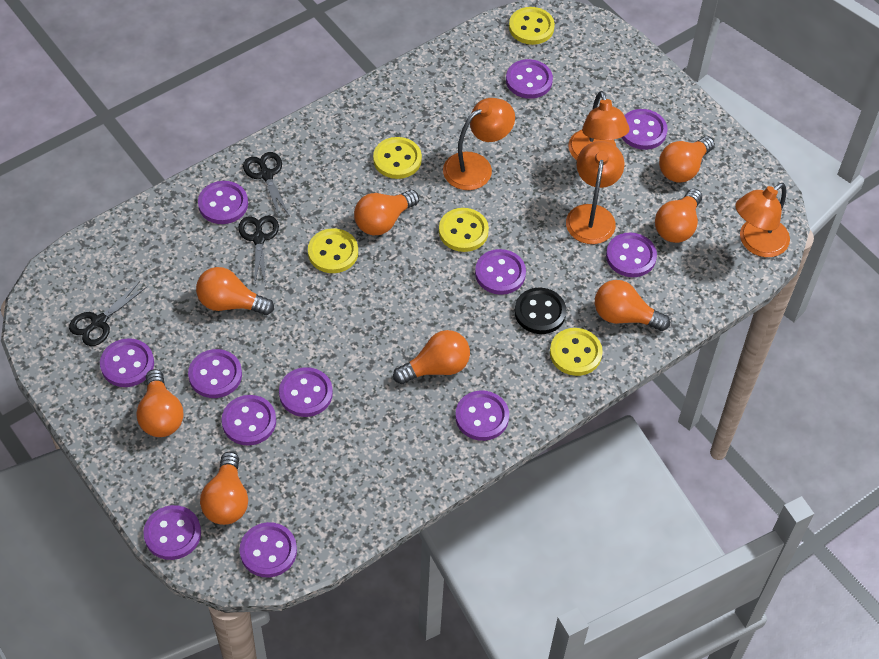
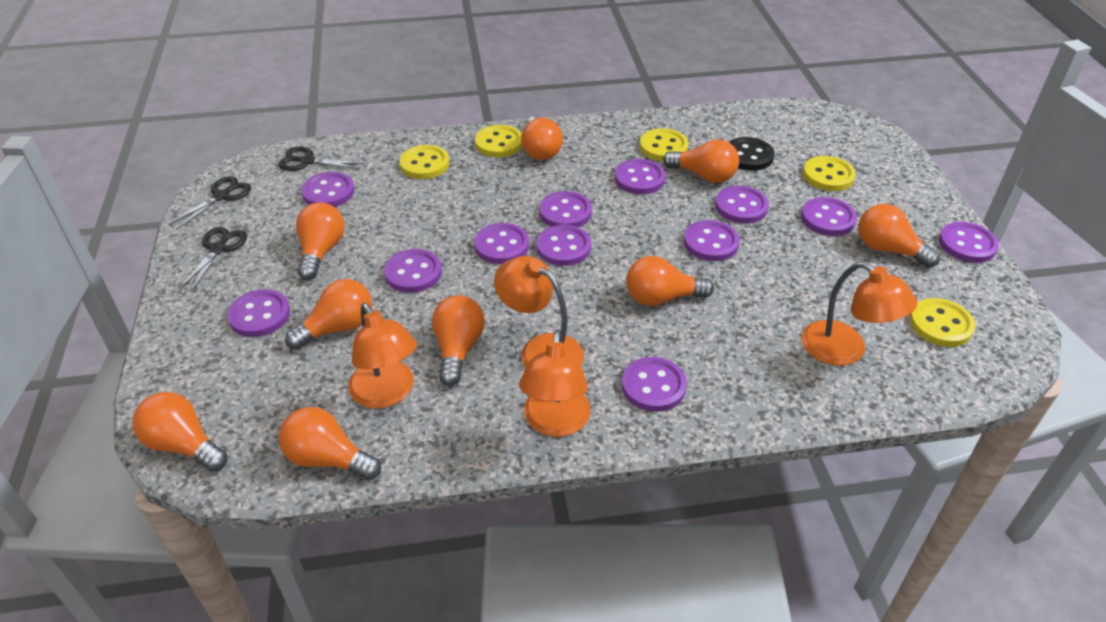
orange light bulb: 8 -> 9

